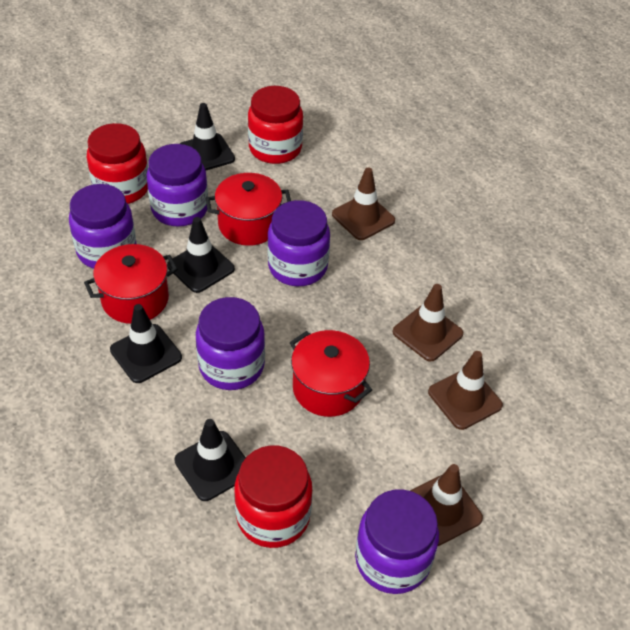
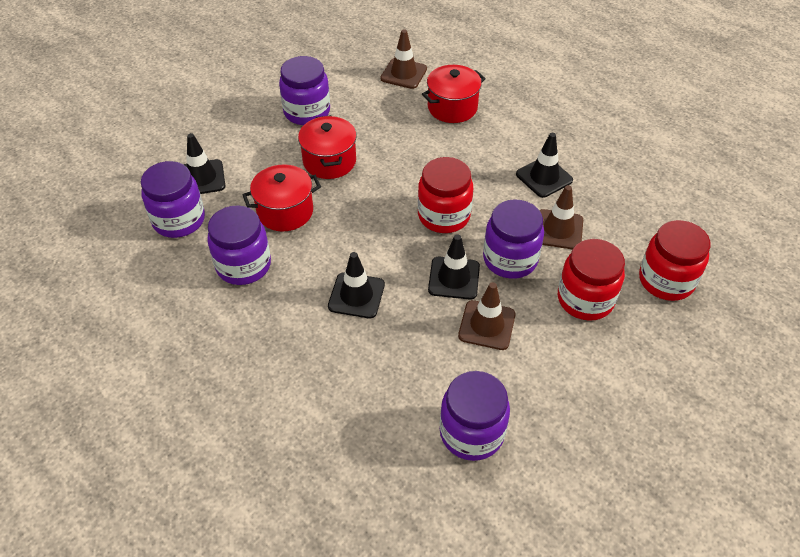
brown traffic cone: 4 -> 3

